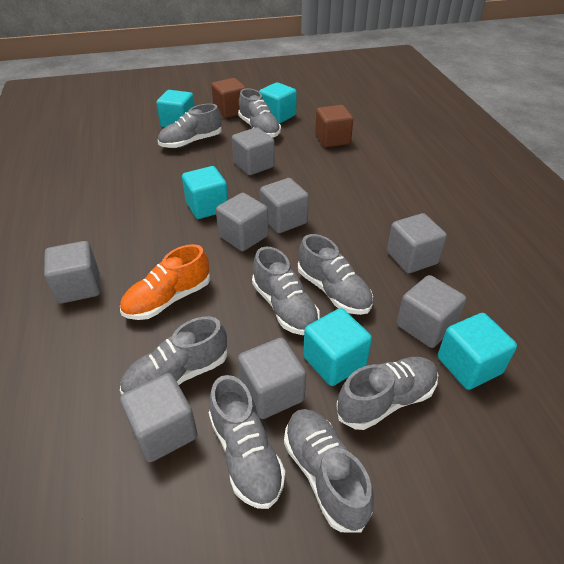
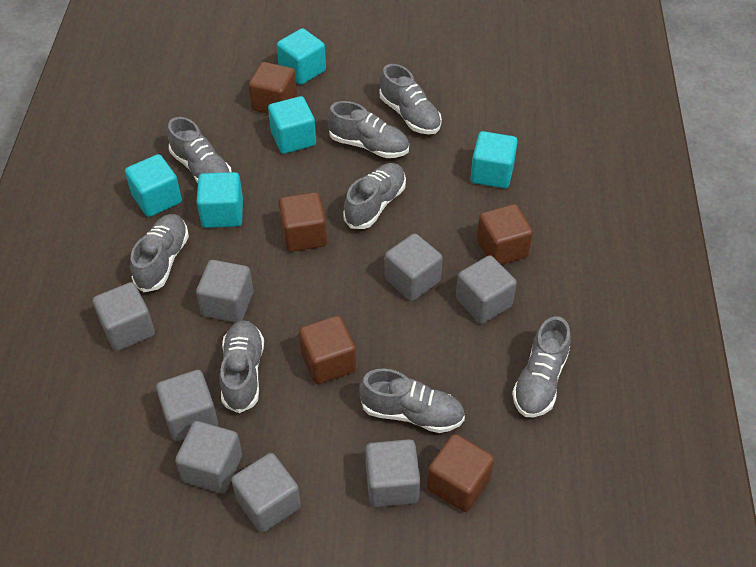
brown cube: 2 -> 5
orange shoe: 1 -> 0

